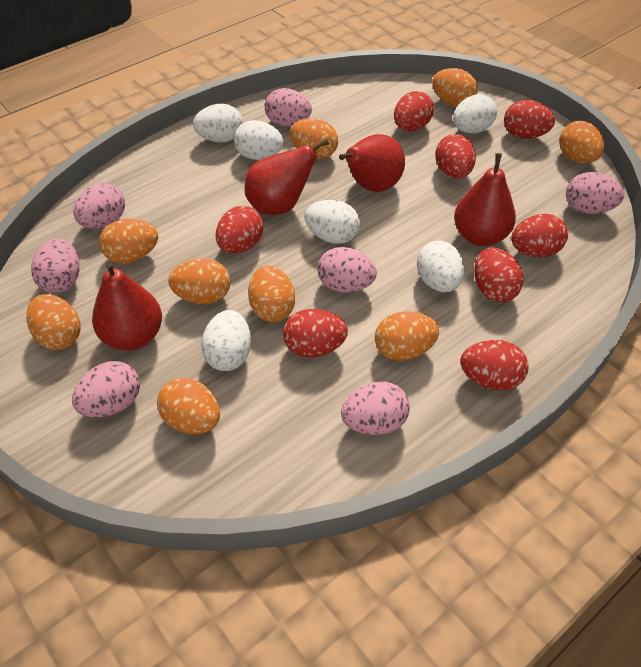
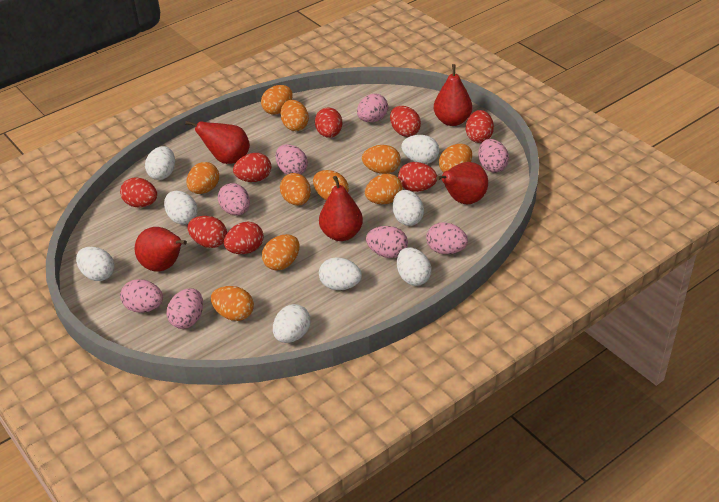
orange egg: 9 -> 10
pink egg: 7 -> 8
red pear: 4 -> 5
white egg: 6 -> 8

